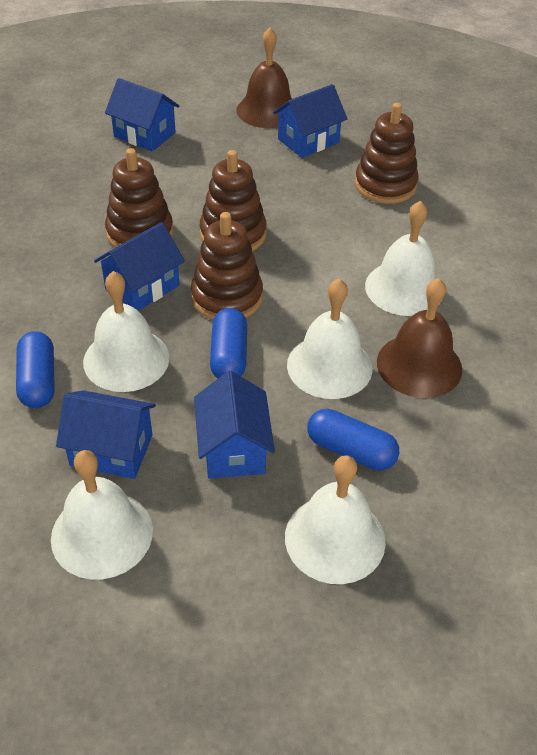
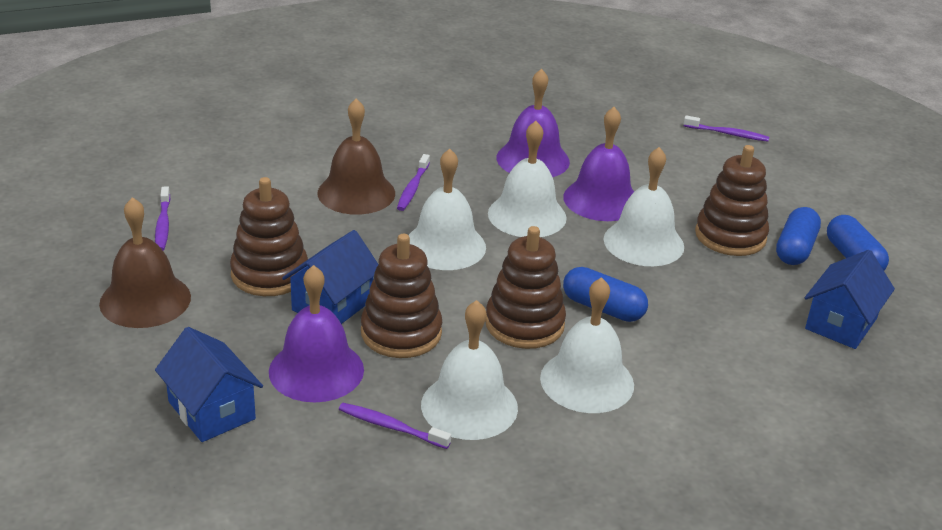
blue house: 5 -> 3
purple bell: 0 -> 3
purple toothbrush: 0 -> 4

